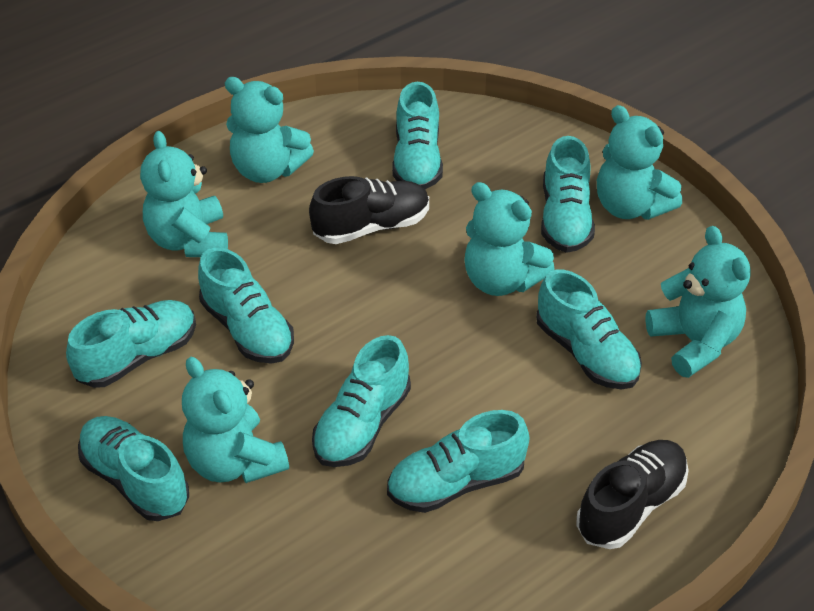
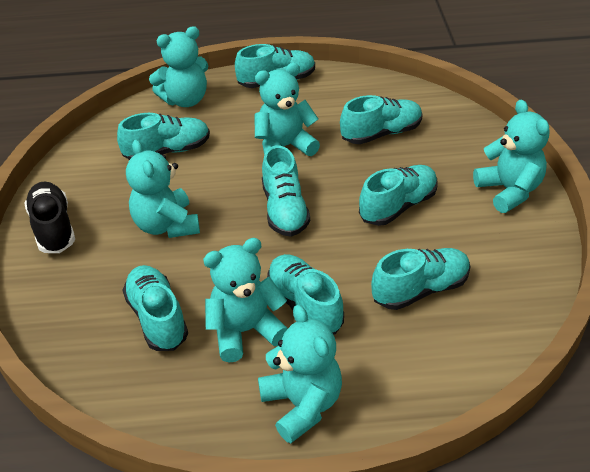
black shoe: 2 -> 1

